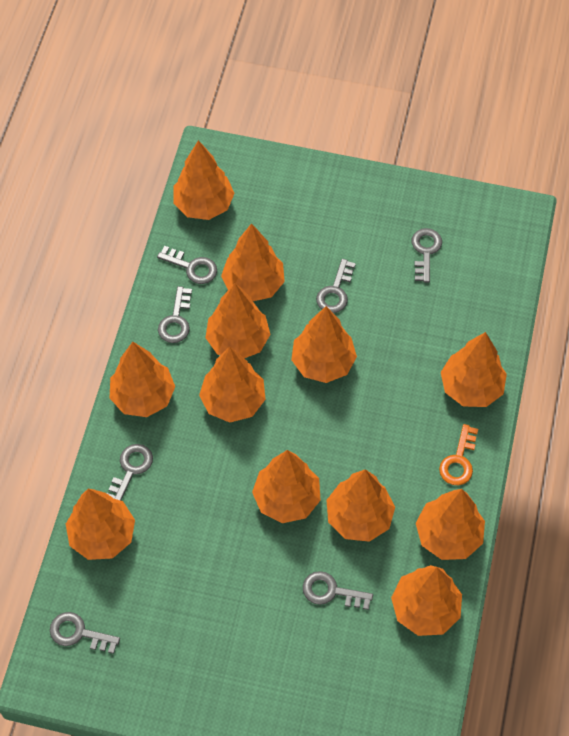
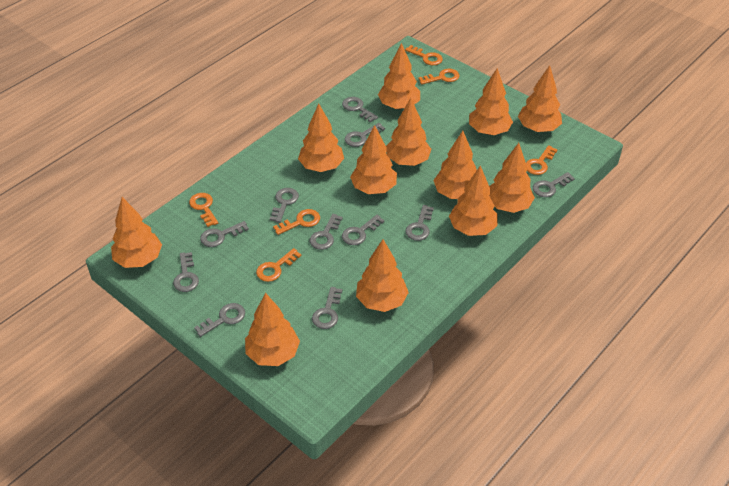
grey key: 7 -> 11
orange key: 1 -> 6

